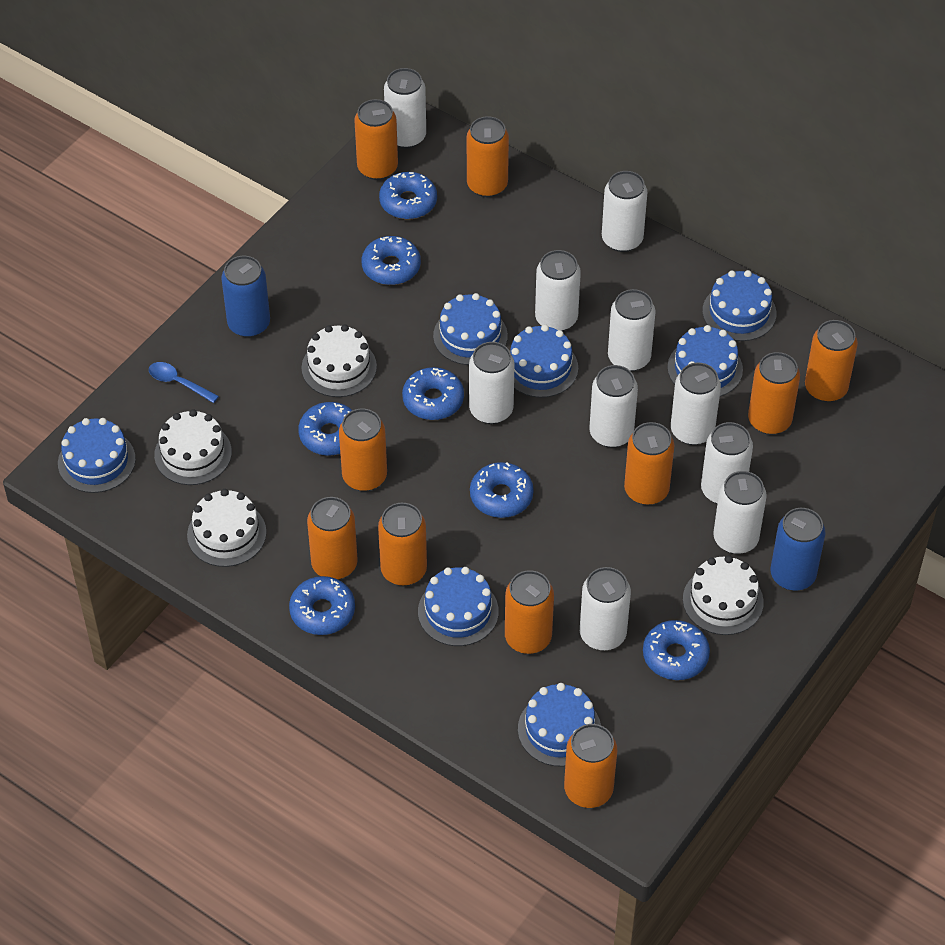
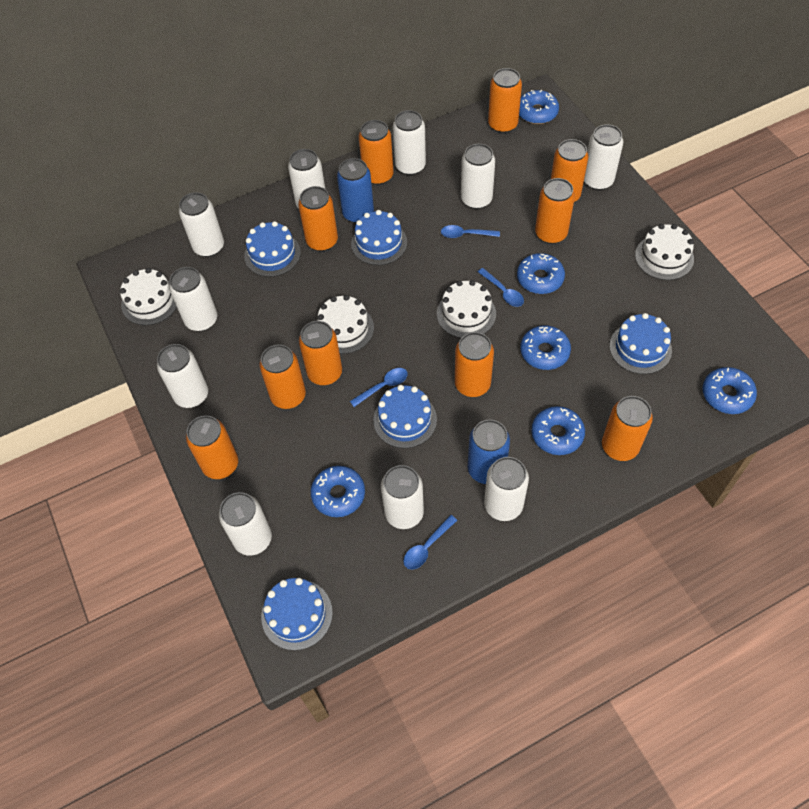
blue cake: 7 -> 5
blue donut: 7 -> 6
blue spoon: 1 -> 4

